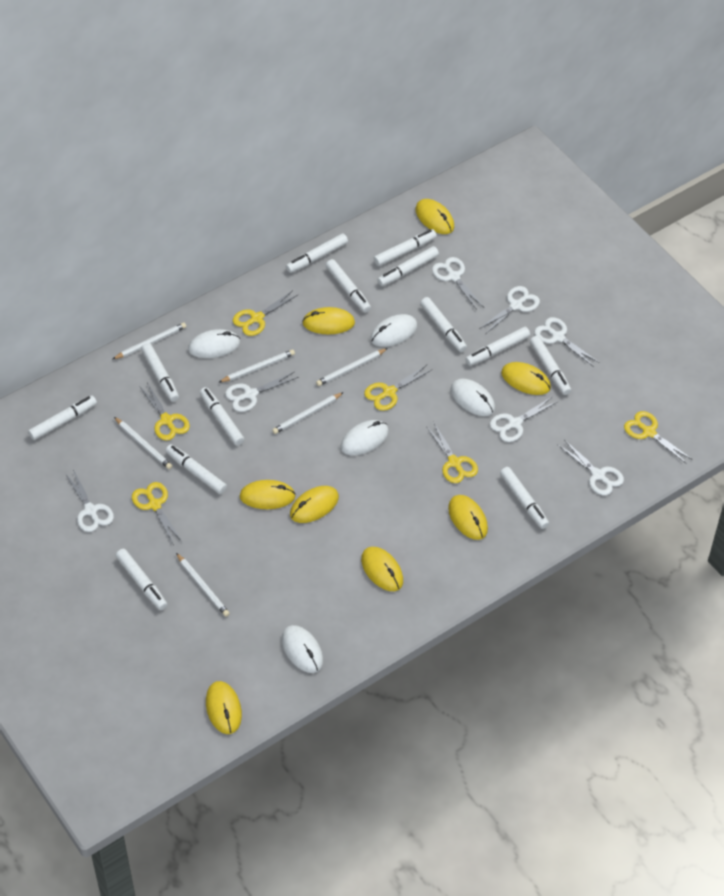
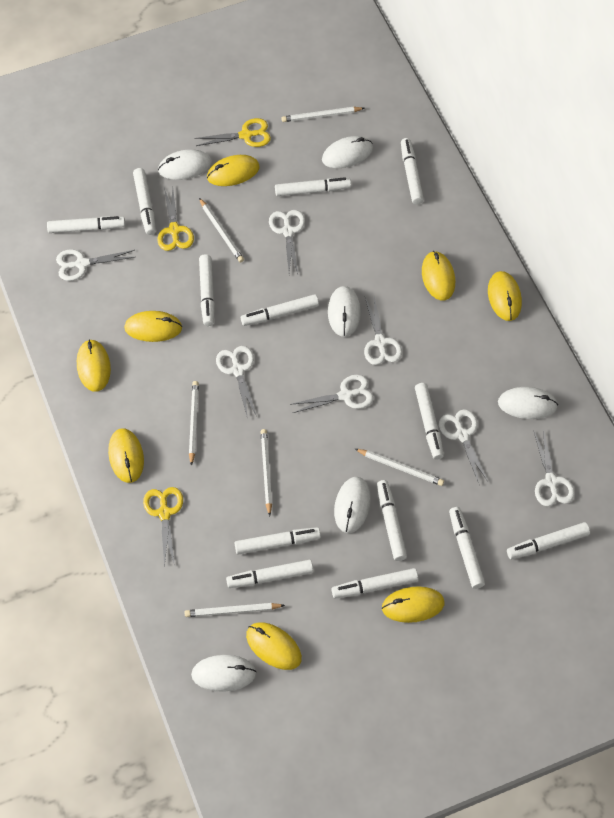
white mouse: 5 -> 6
yellow scissors: 6 -> 3

